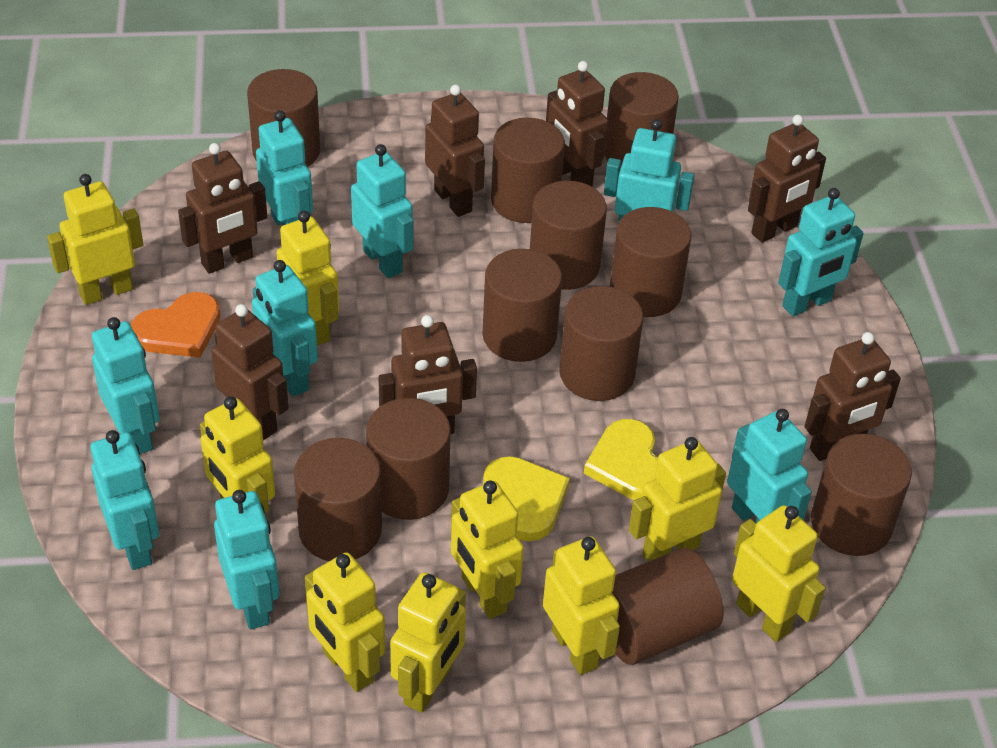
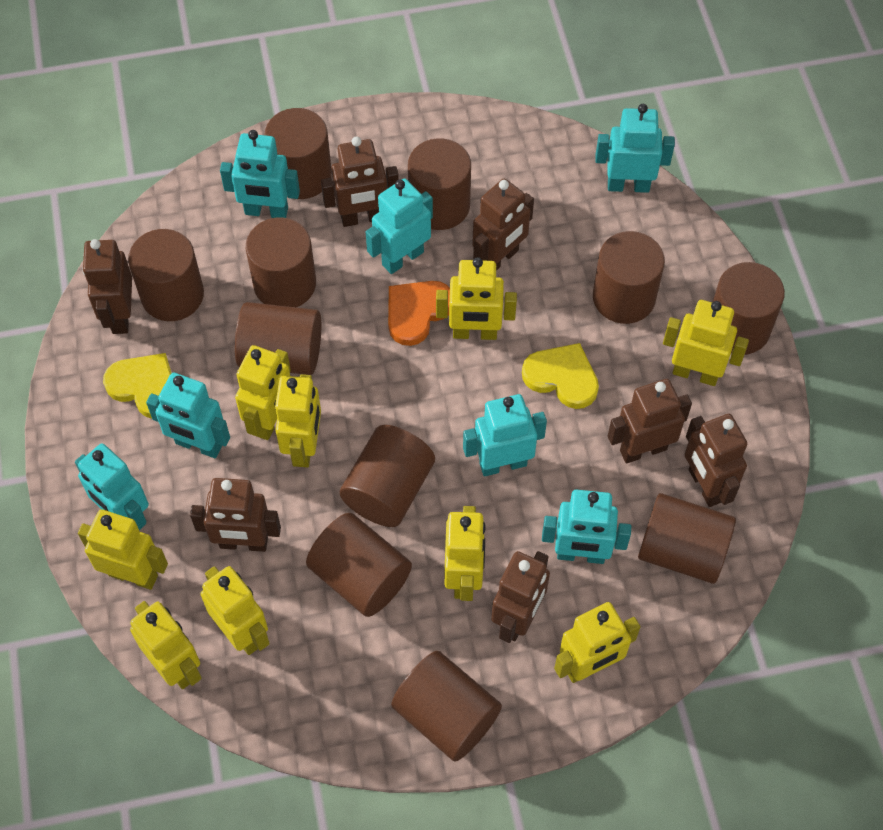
turquoise robot: 9 -> 7

